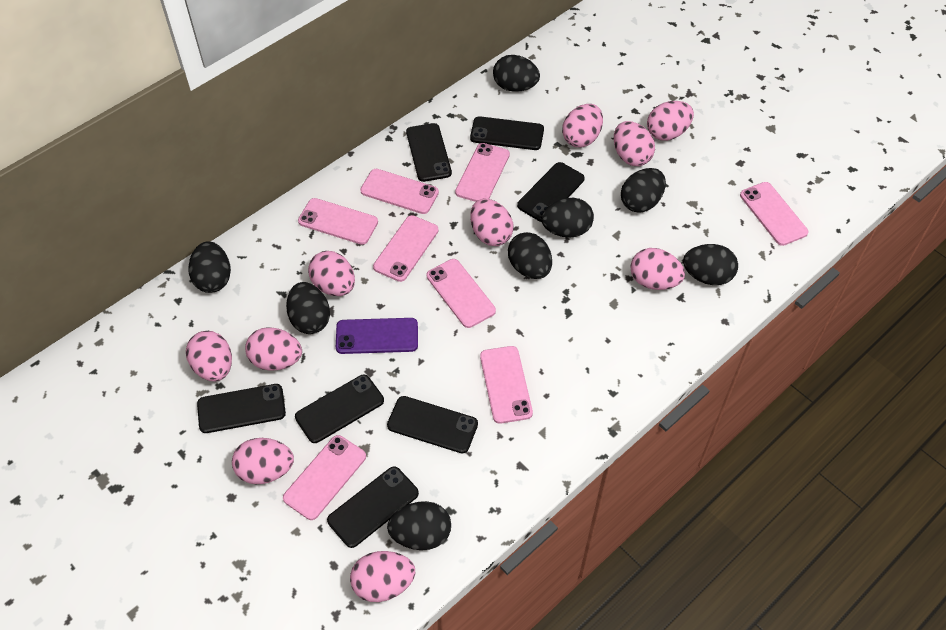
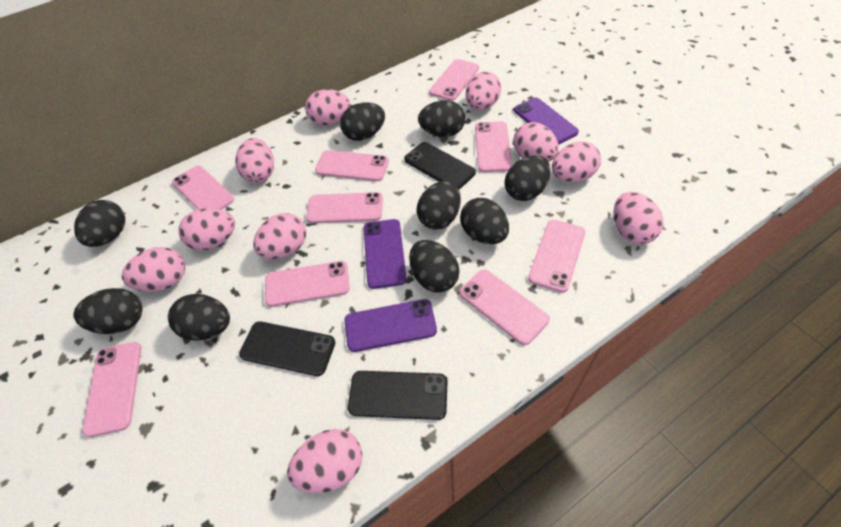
black egg: 8 -> 9
black phone: 7 -> 3
pink phone: 8 -> 9
purple phone: 1 -> 3

